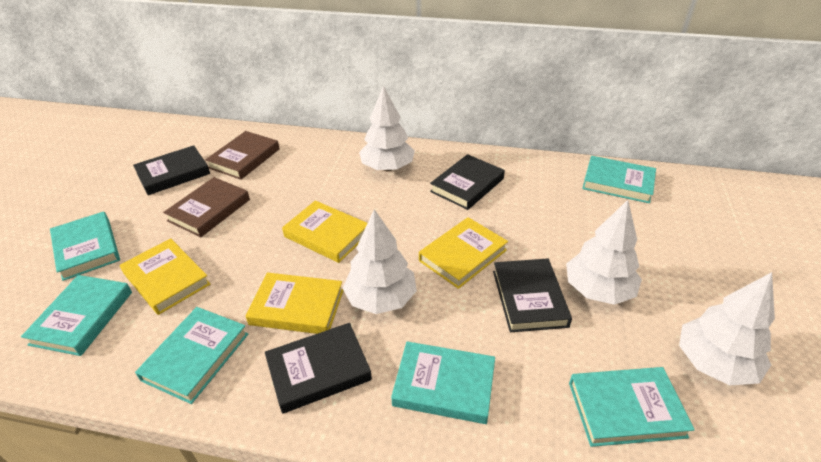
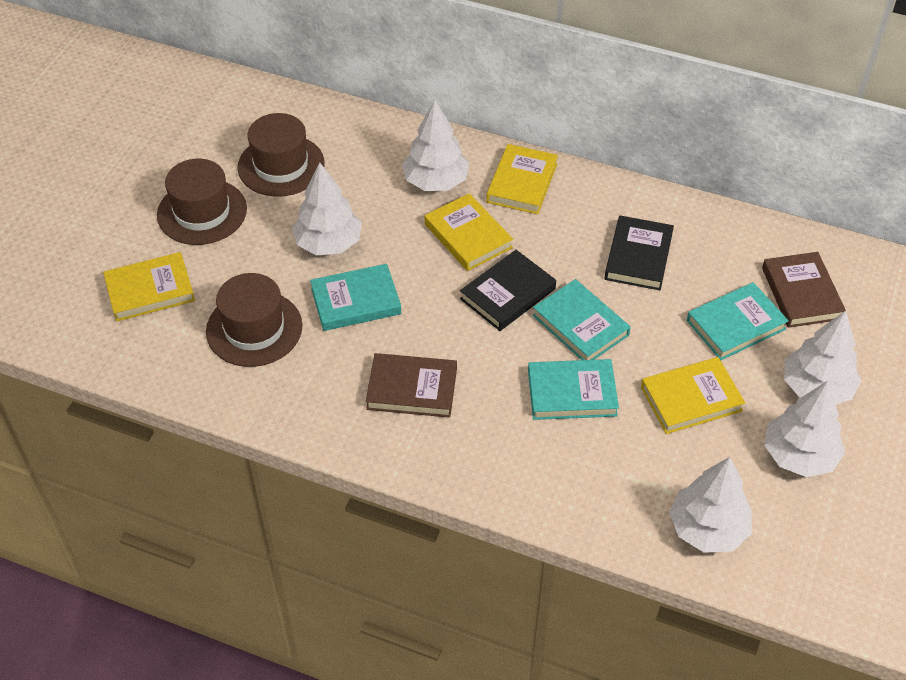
black book: 4 -> 2
brown hat: 0 -> 3
turquoise book: 6 -> 4
white tree: 4 -> 5

